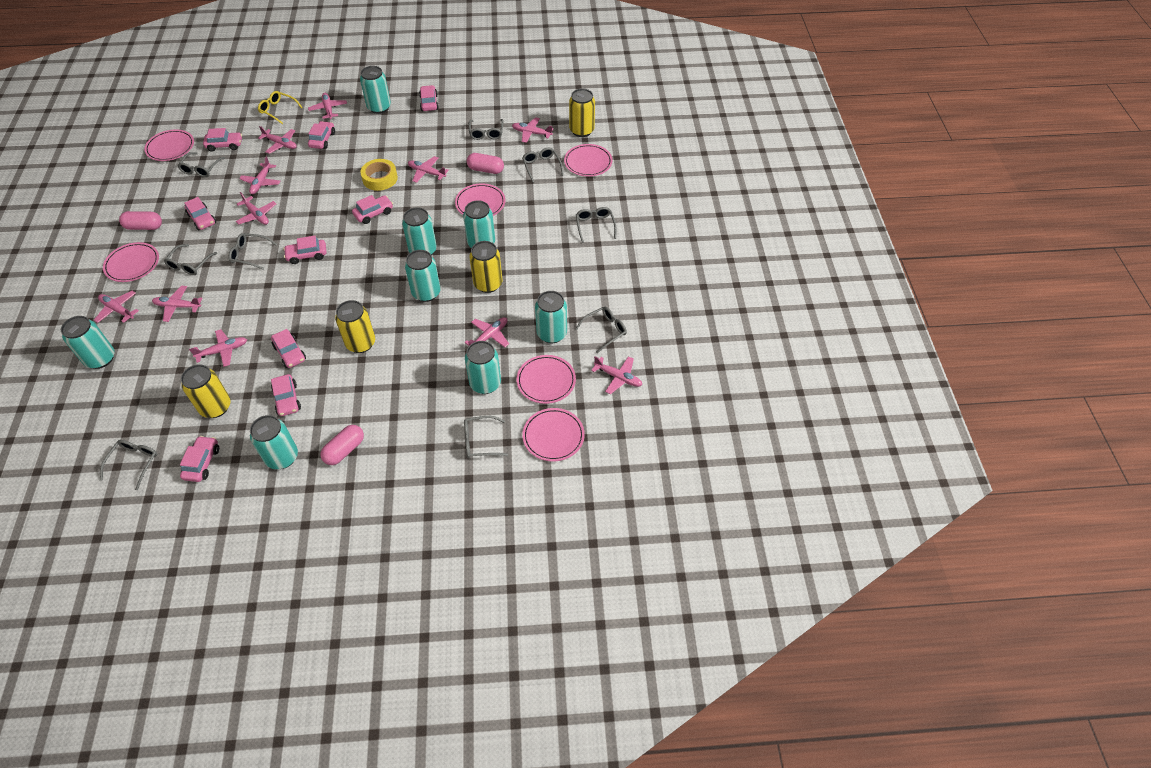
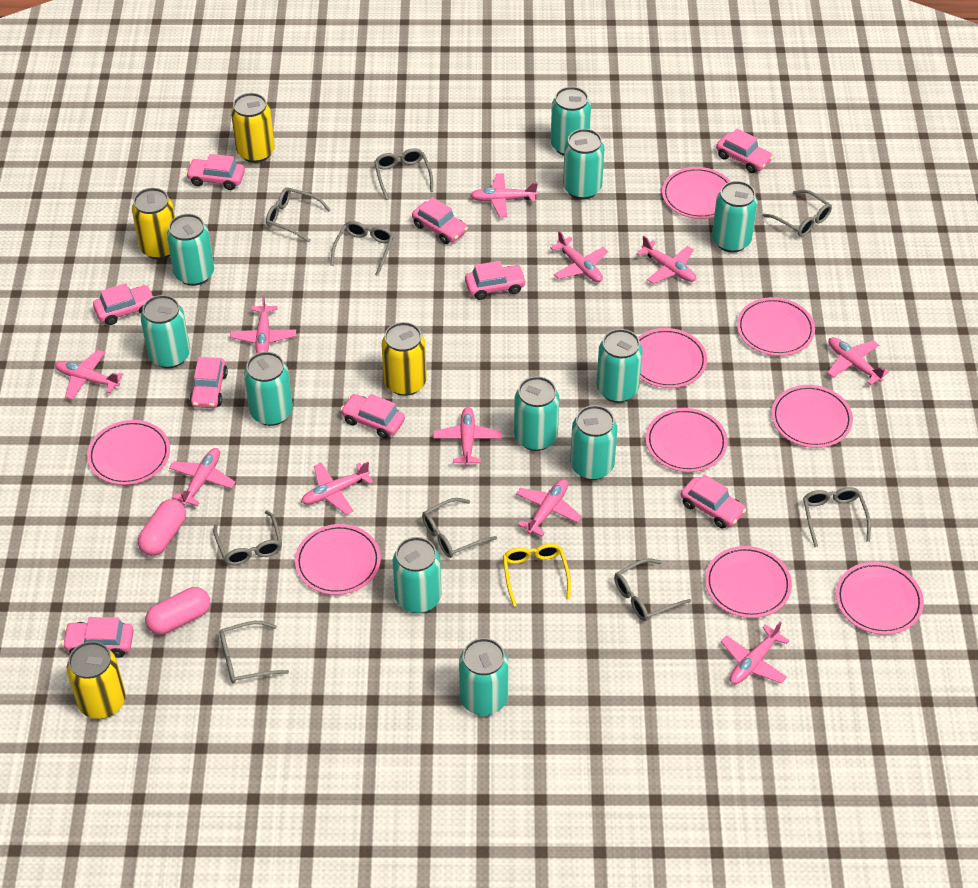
pink capsule: 3 -> 2
pink plate: 6 -> 9
turquoise can: 8 -> 11
yellow tape: 1 -> 0

